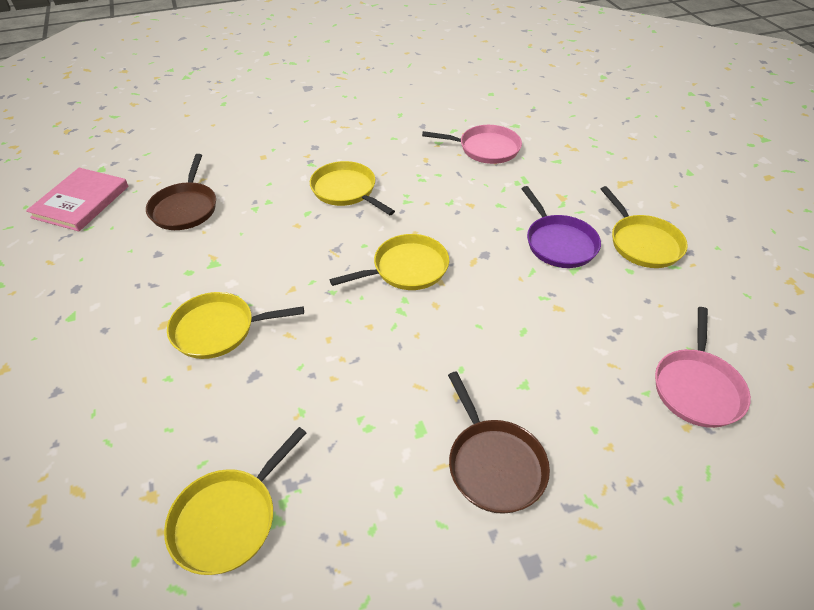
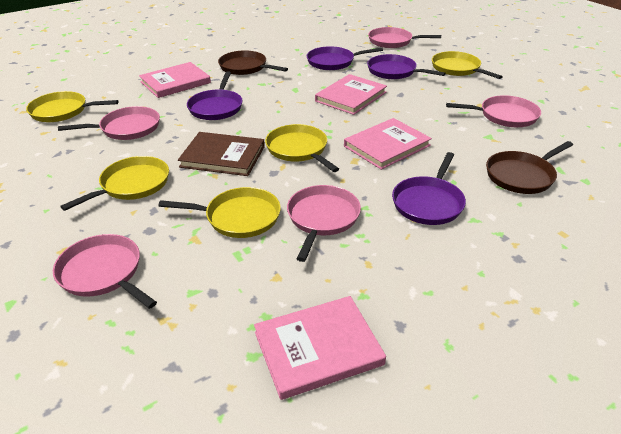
brown book: 0 -> 1
pink book: 1 -> 4
pink pan: 2 -> 5
purple pan: 1 -> 4

